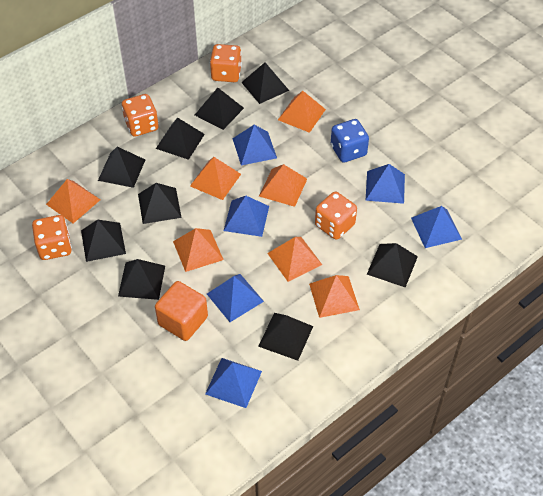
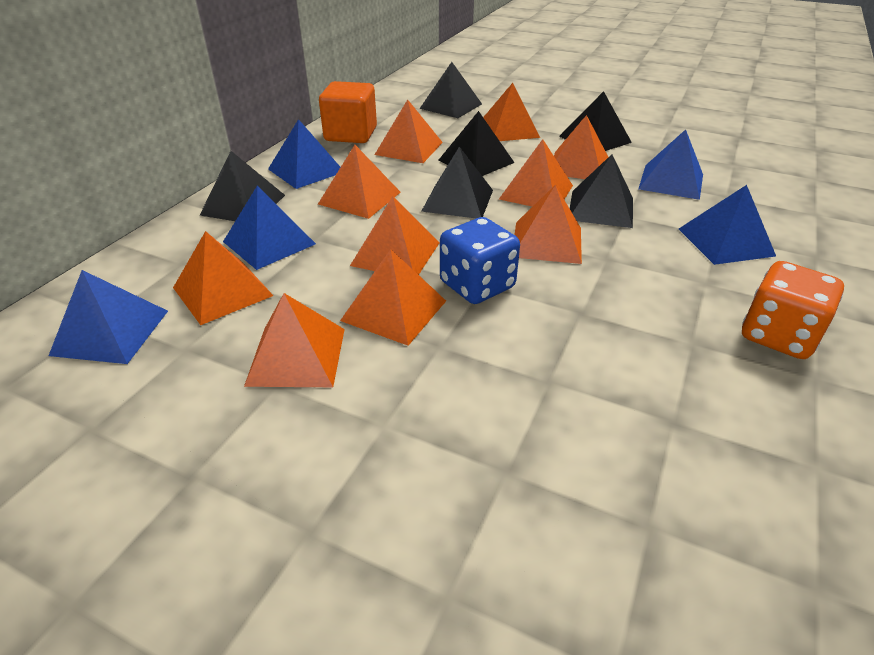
black pyramid: 9 -> 6
blue pyramid: 6 -> 5
orange dice: 4 -> 1
orange pyramid: 7 -> 10

